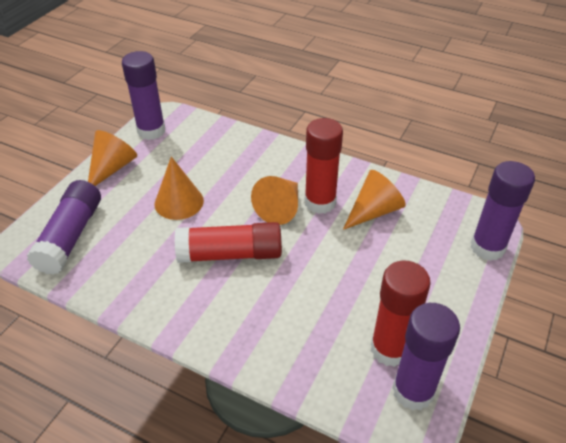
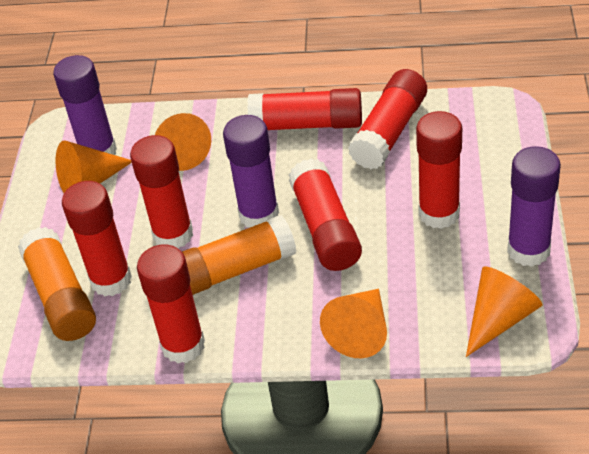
orange glue stick: 0 -> 2
purple glue stick: 4 -> 3
red glue stick: 3 -> 7

